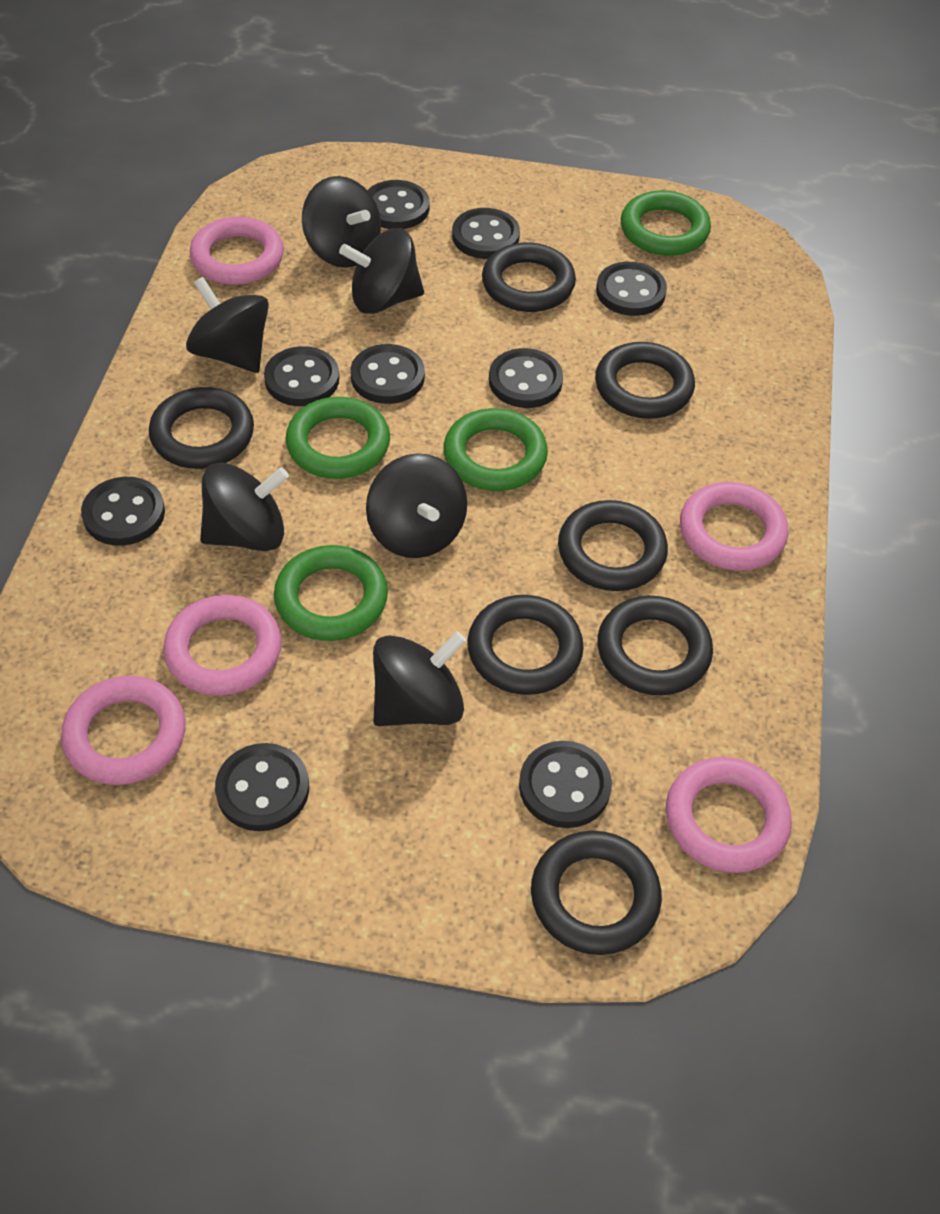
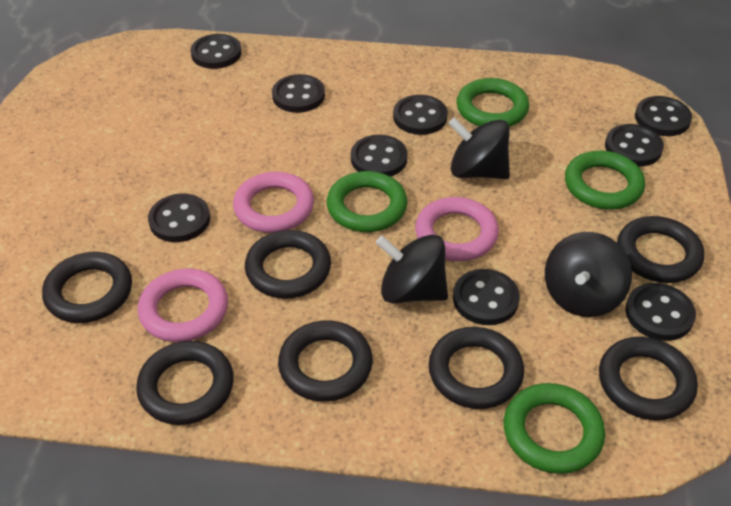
black spinning top: 6 -> 3
pink ring: 5 -> 3

